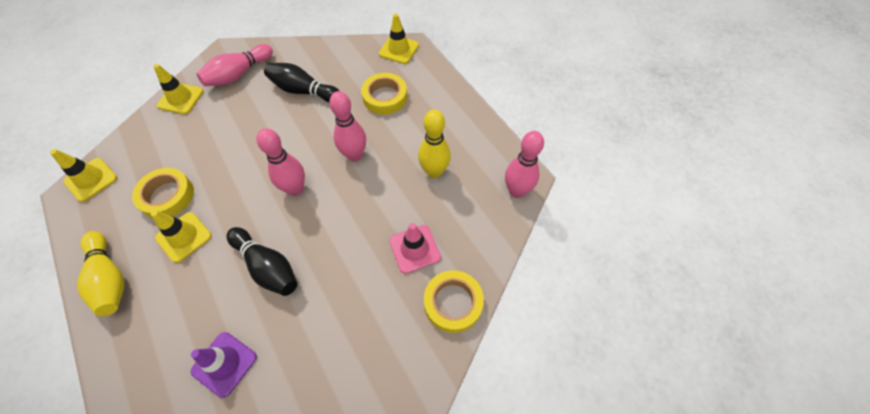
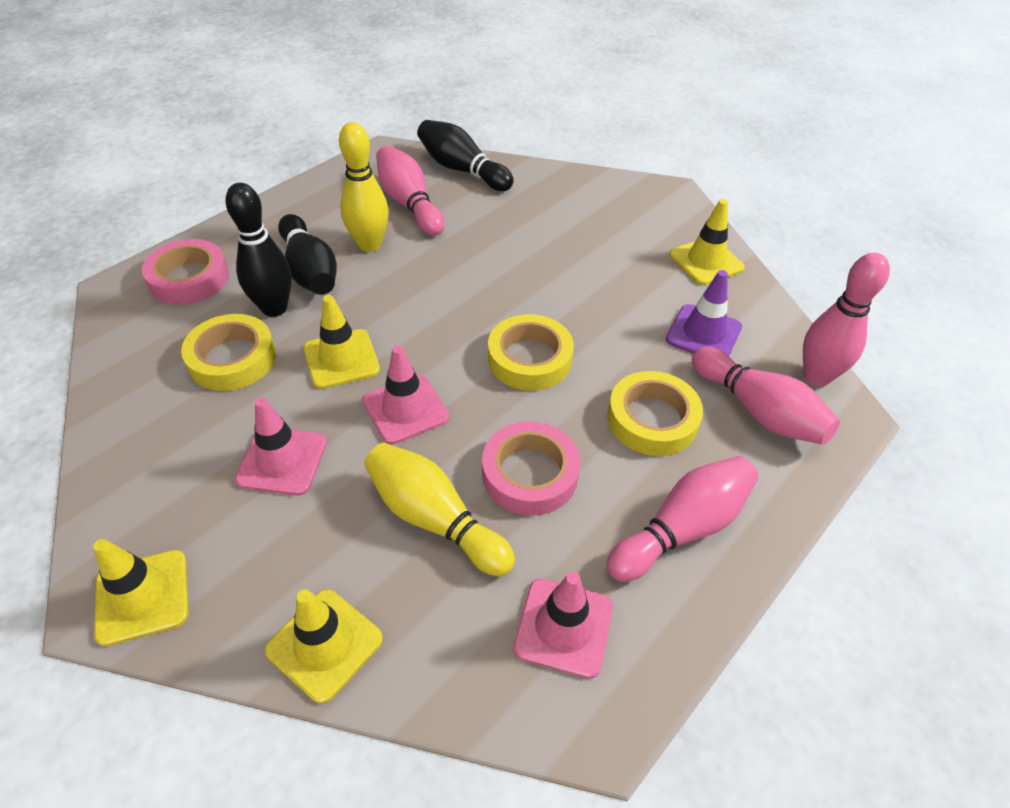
black bowling pin: 2 -> 3
pink tape: 0 -> 2
pink traffic cone: 1 -> 3

